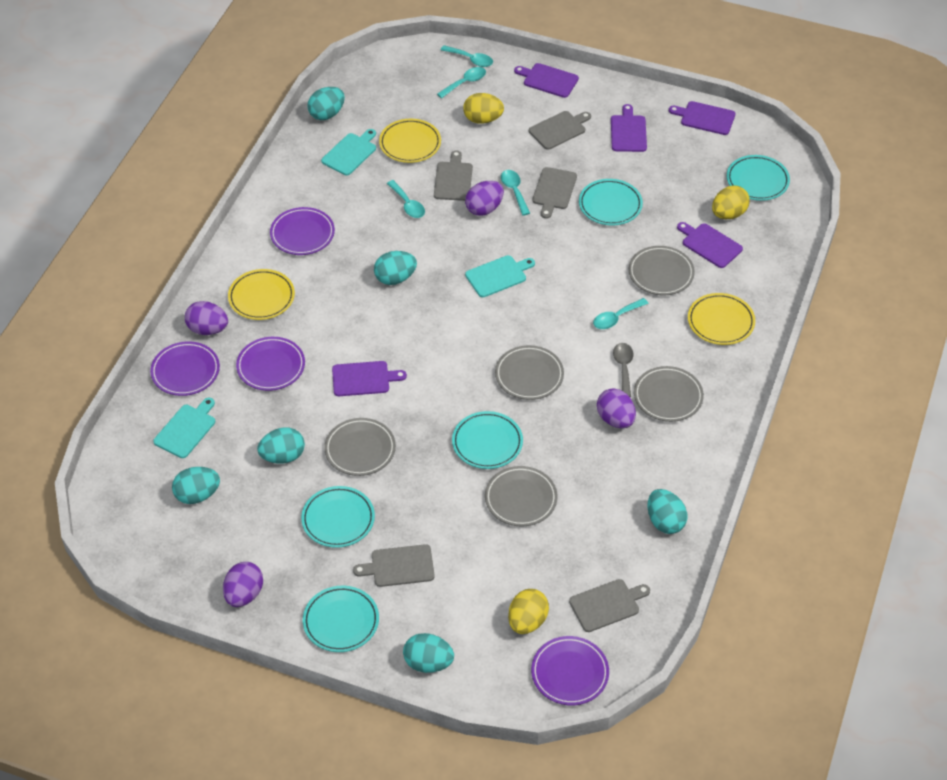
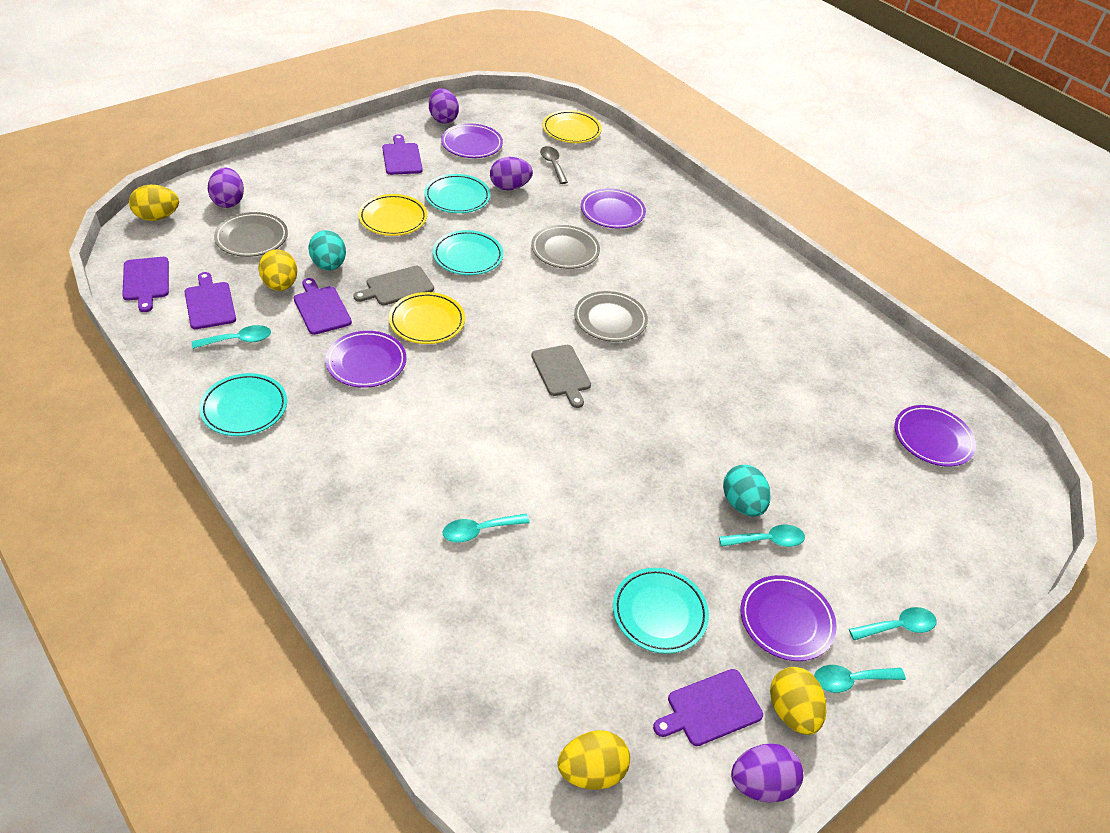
grey cutting board: 5 -> 2
grey plate: 5 -> 3
purple plate: 4 -> 5
turquoise cutting board: 3 -> 0
turquoise egg: 6 -> 2
turquoise plate: 5 -> 4
yellow egg: 3 -> 4

